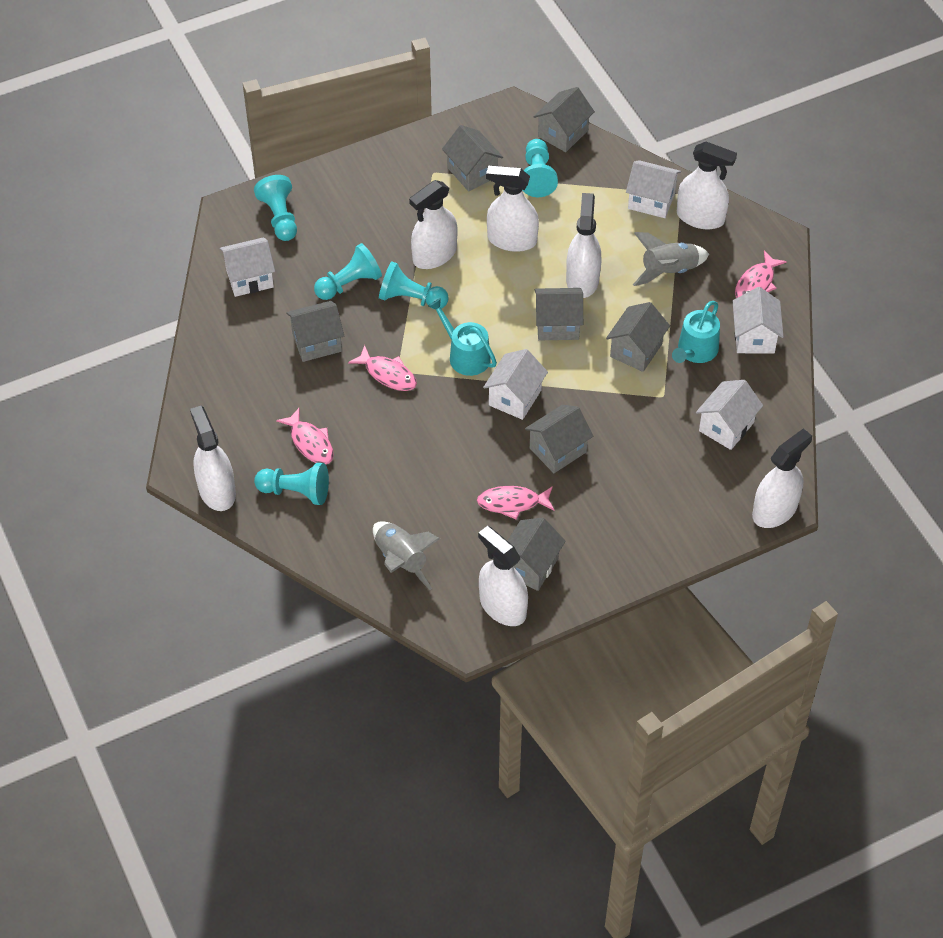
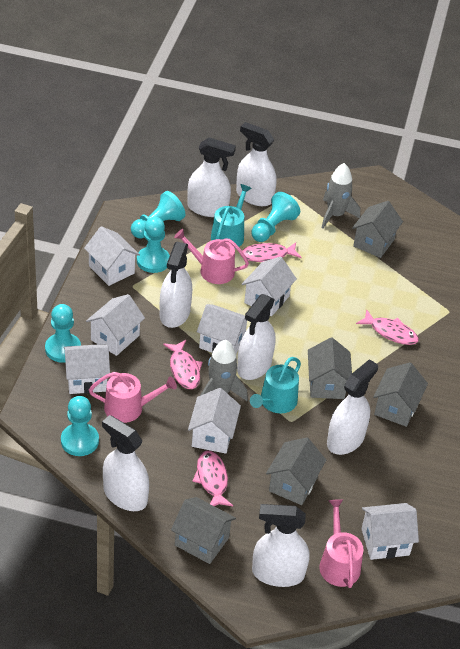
grey house: 7 -> 5
pink watering can: 0 -> 3
white house: 5 -> 7

